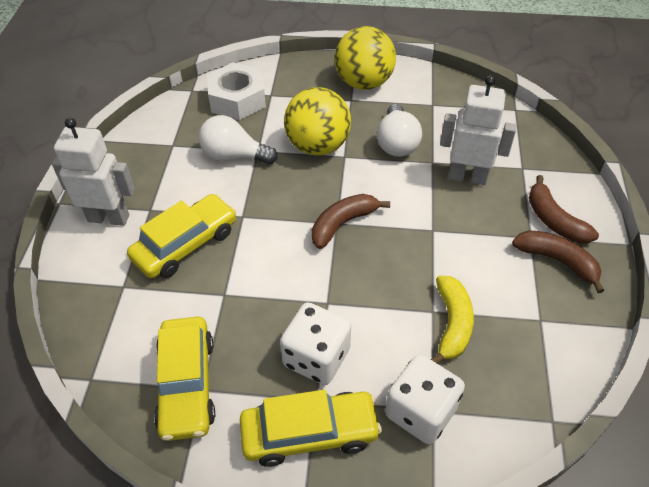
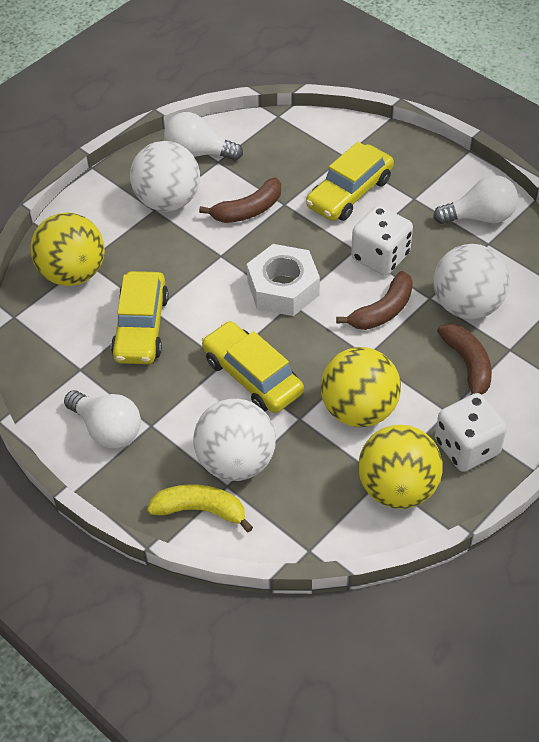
white ball: 0 -> 3
white light bulb: 2 -> 3
white robot: 2 -> 0
yellow ball: 2 -> 3

